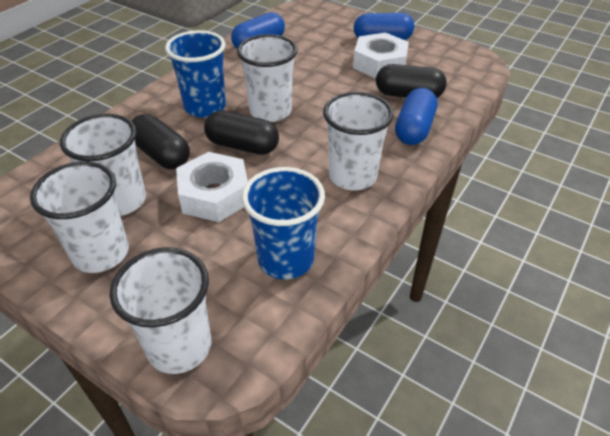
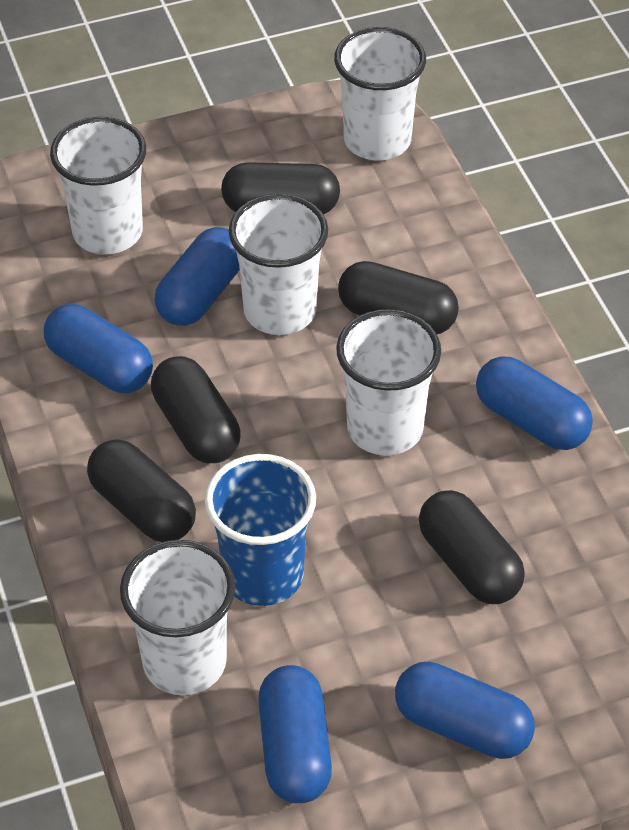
black capsule: 3 -> 5
blue capsule: 3 -> 5
blue cup: 2 -> 1
white nut: 2 -> 0

